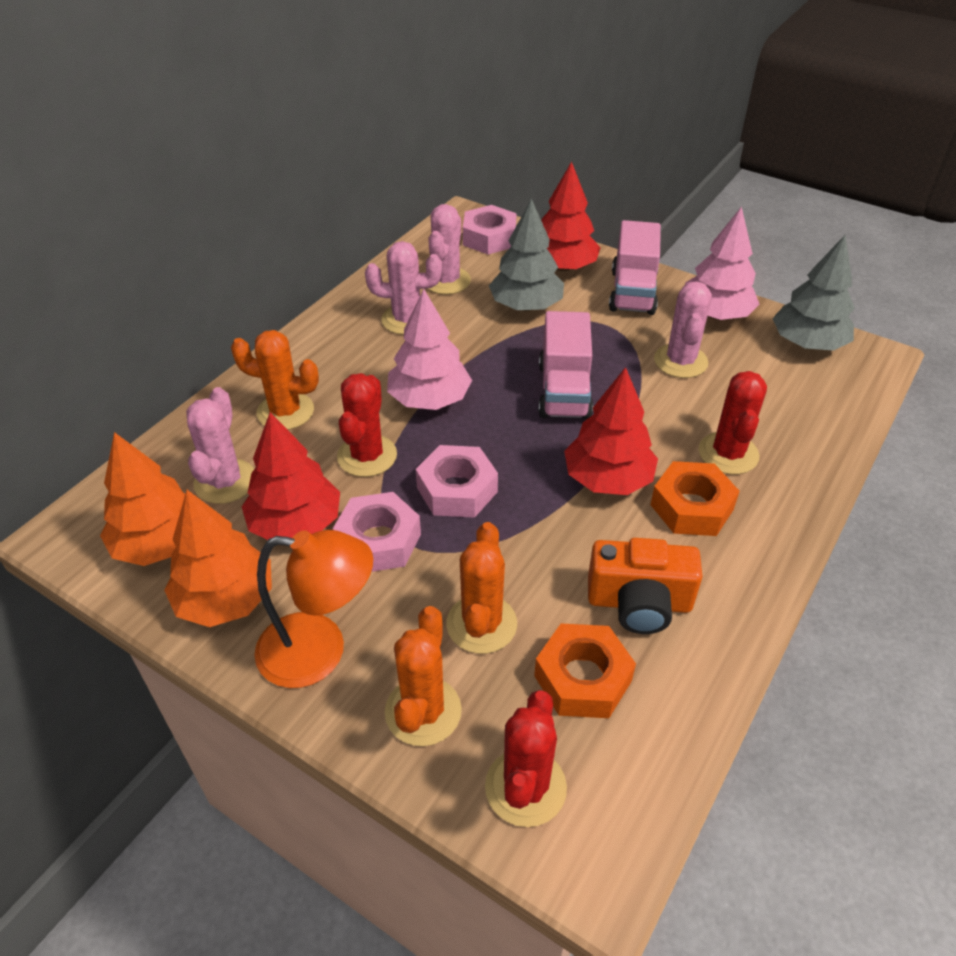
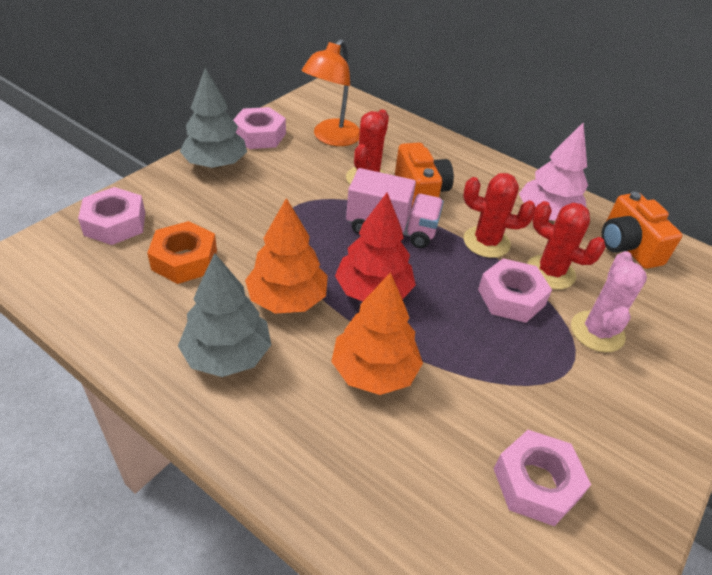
orange cactus: 3 -> 0
orange camera: 1 -> 2
orange nut: 2 -> 1
pink cactus: 4 -> 1
pink nut: 3 -> 4
pink tree: 2 -> 1
pink truck: 2 -> 1
red tree: 3 -> 1

